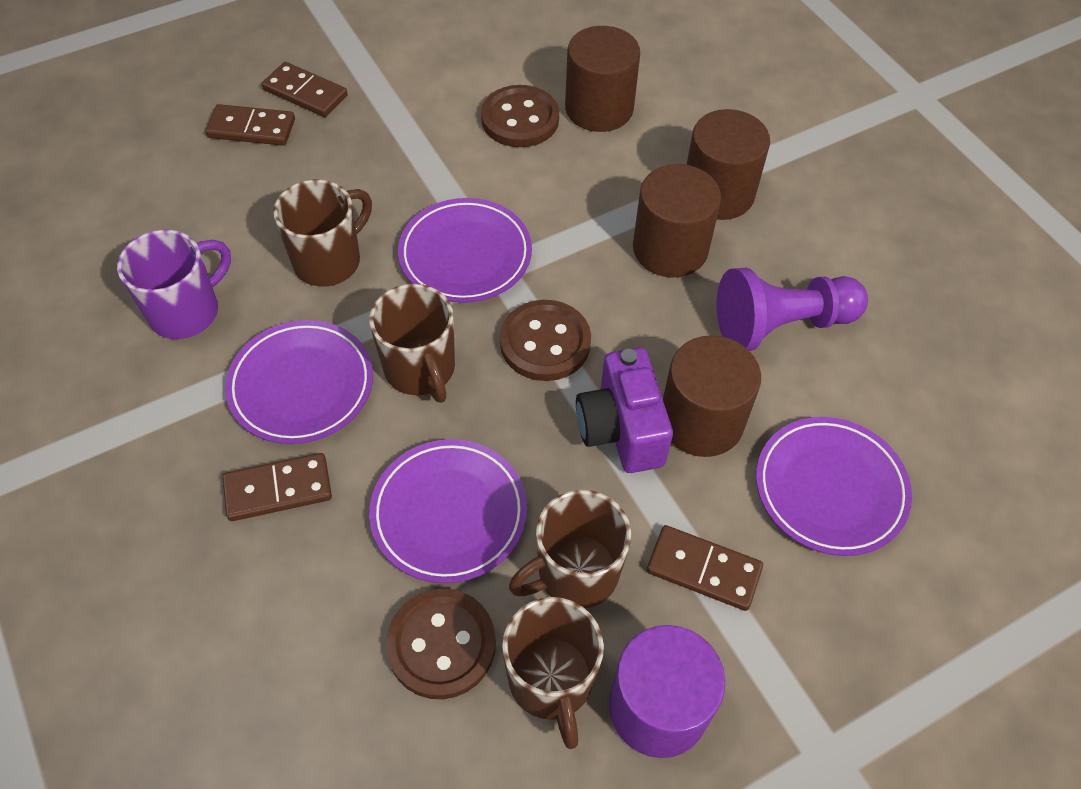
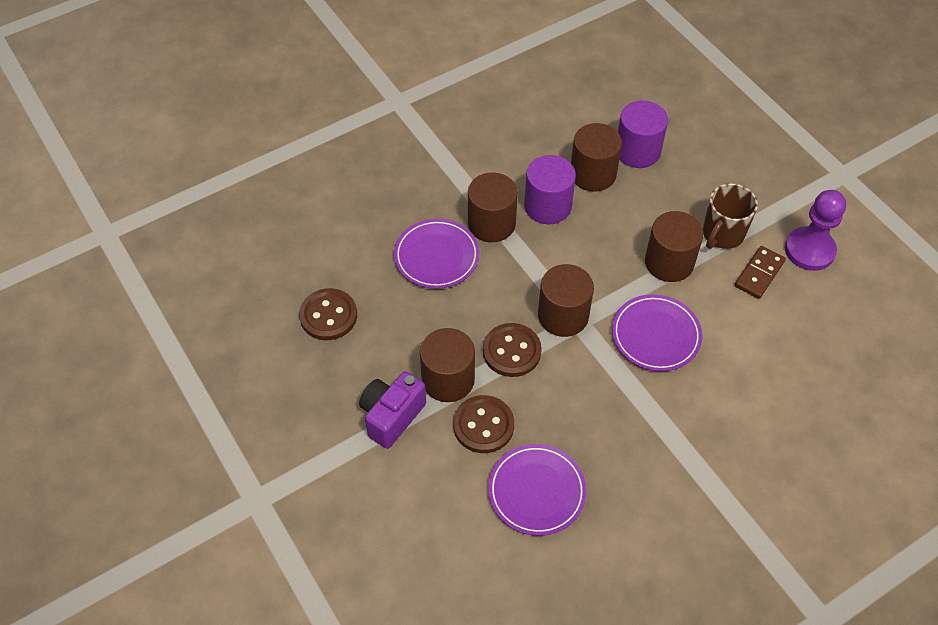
brown cylinder: 4 -> 5
brown domino: 4 -> 1
brown mug: 4 -> 1
purple cylinder: 1 -> 2
purple mug: 1 -> 0
purple plate: 4 -> 3

